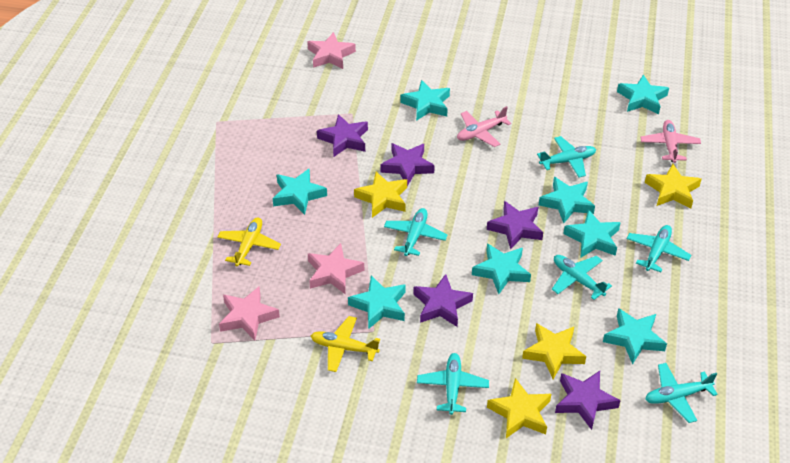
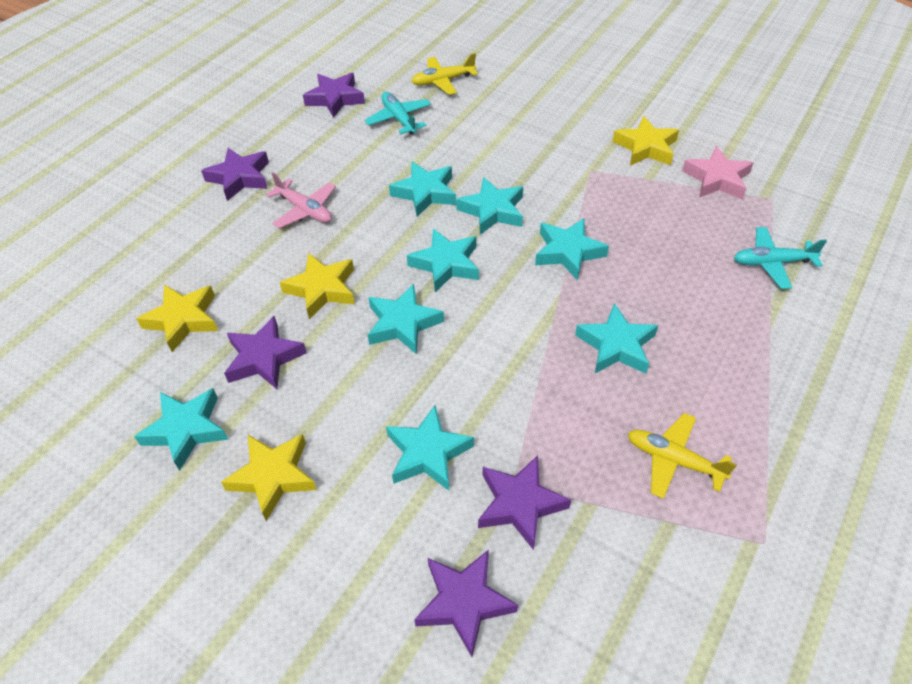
pink plane: 2 -> 1
pink star: 3 -> 1
turquoise plane: 6 -> 2

